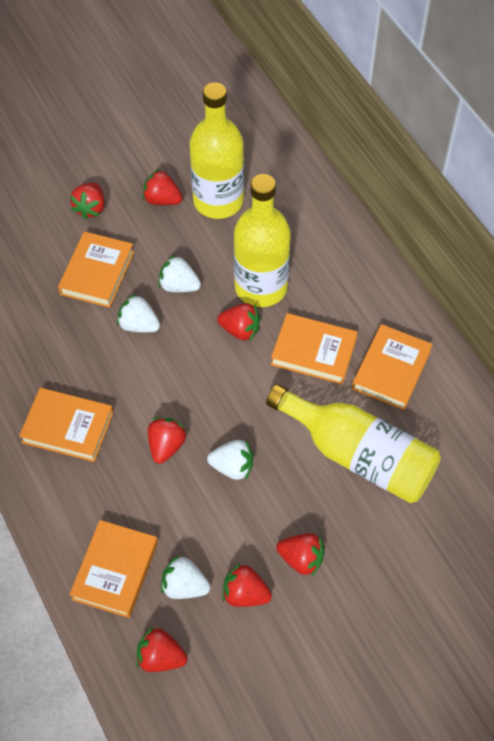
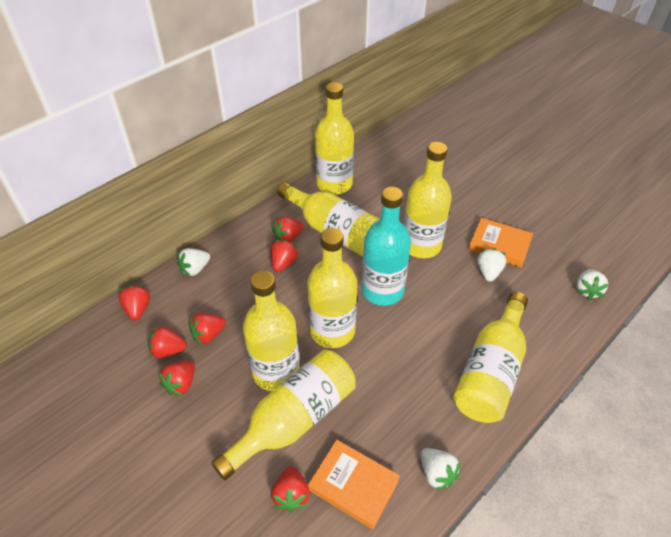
orange book: 5 -> 2
turquoise bottle: 0 -> 1
yellow bottle: 3 -> 7

